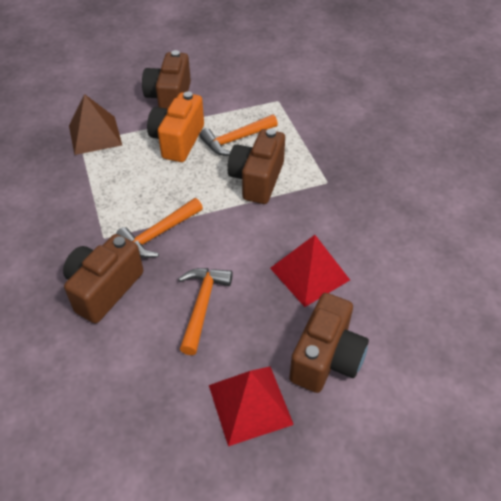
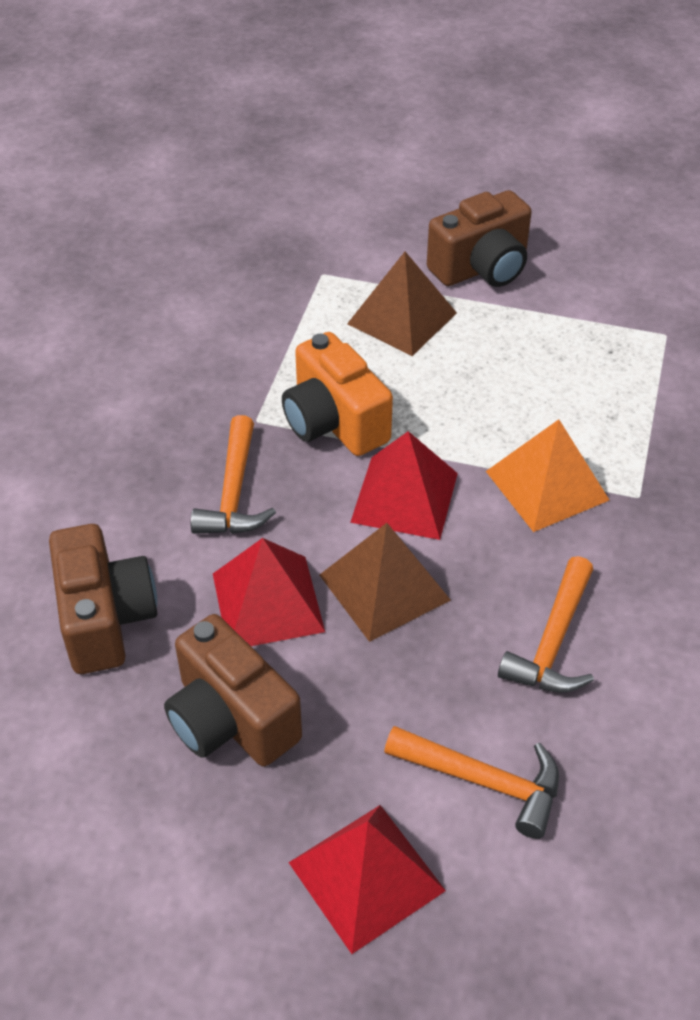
brown camera: 4 -> 3
brown pyramid: 1 -> 2
orange pyramid: 0 -> 1
red pyramid: 2 -> 3

